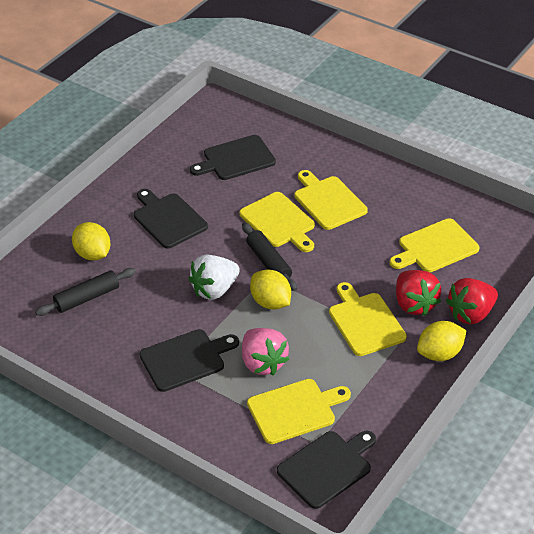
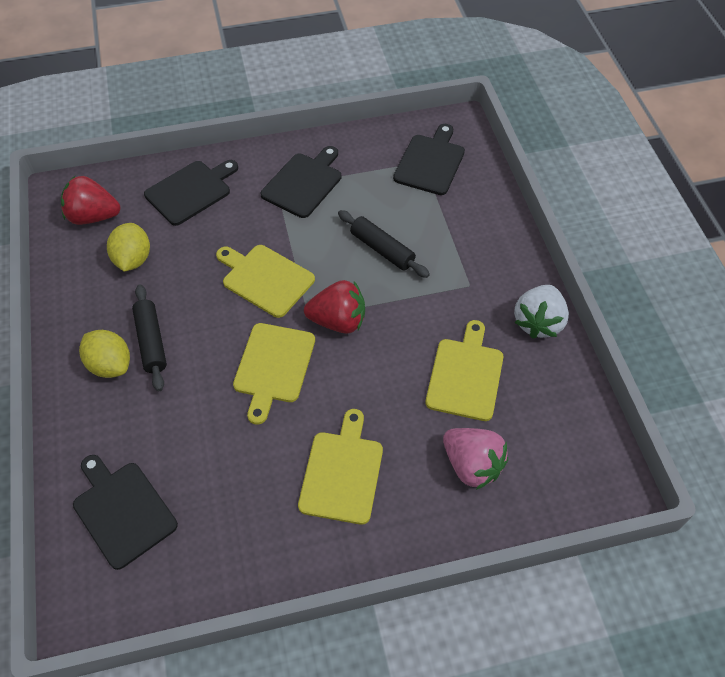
yellow cutting board: 5 -> 4
yellow lemon: 3 -> 2

